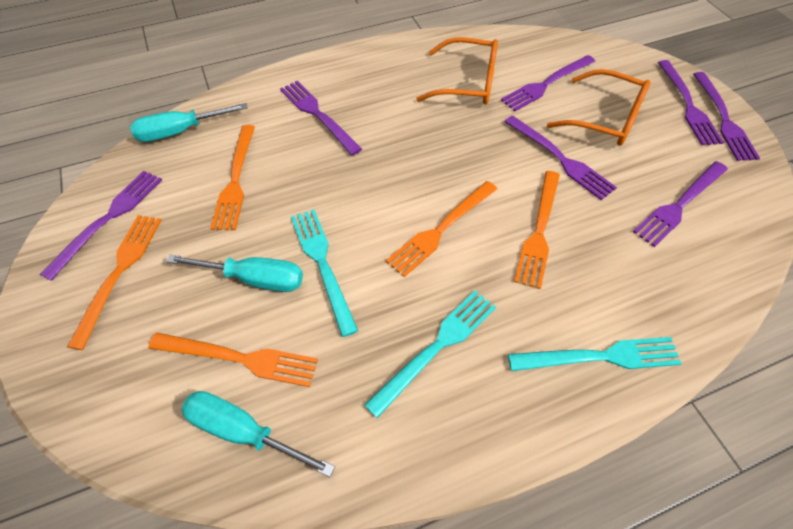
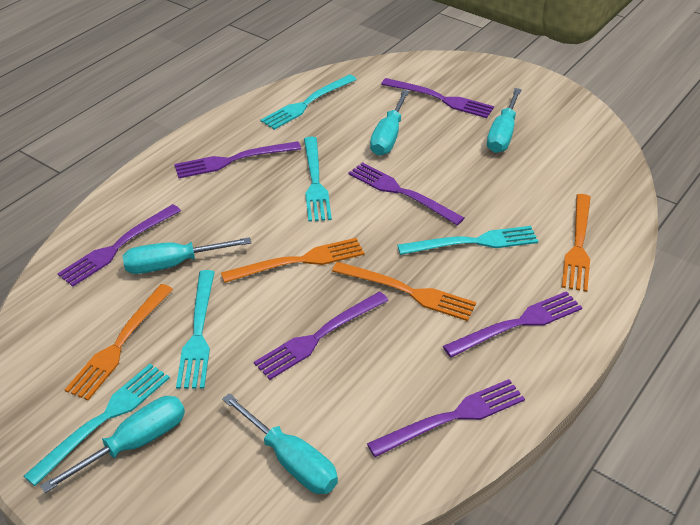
orange fork: 5 -> 4
orange glasses: 2 -> 0
turquoise fork: 3 -> 5
turquoise screwdriver: 3 -> 5

